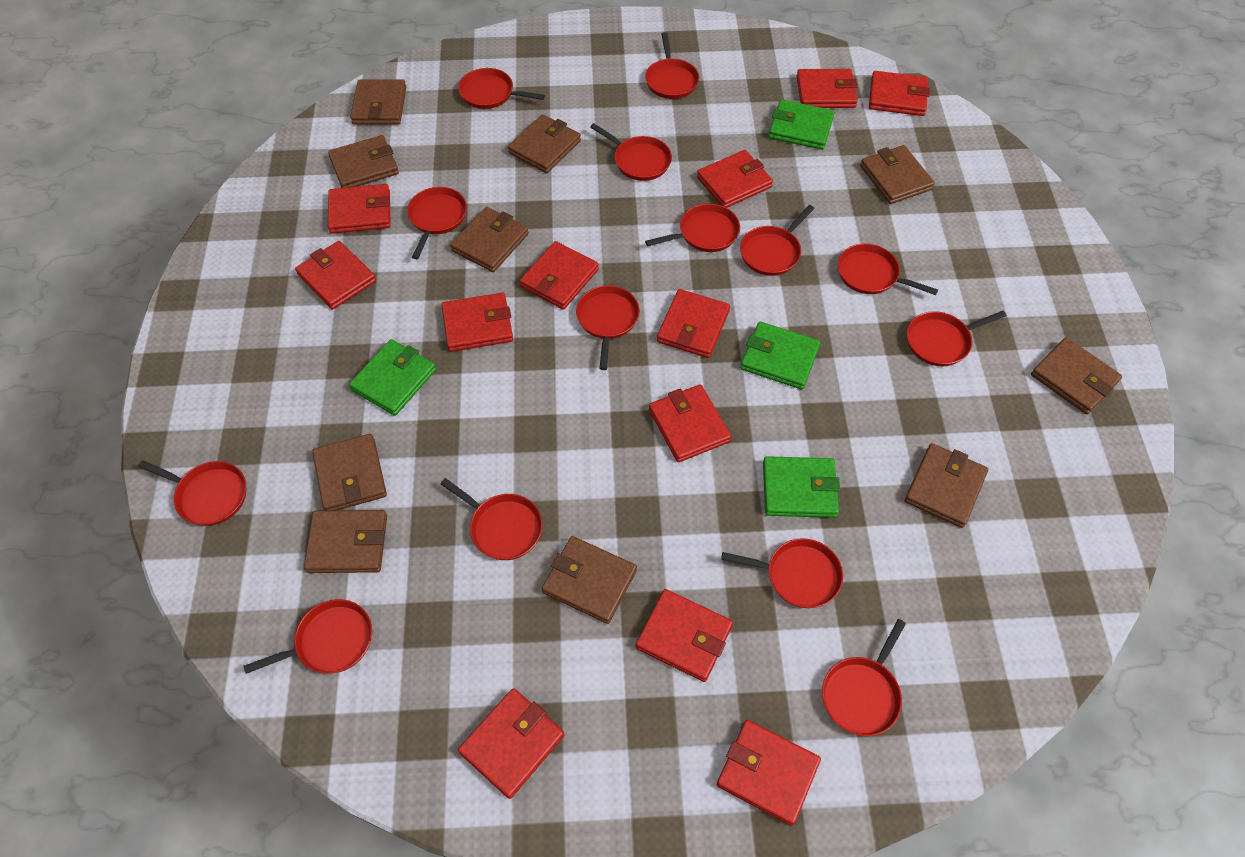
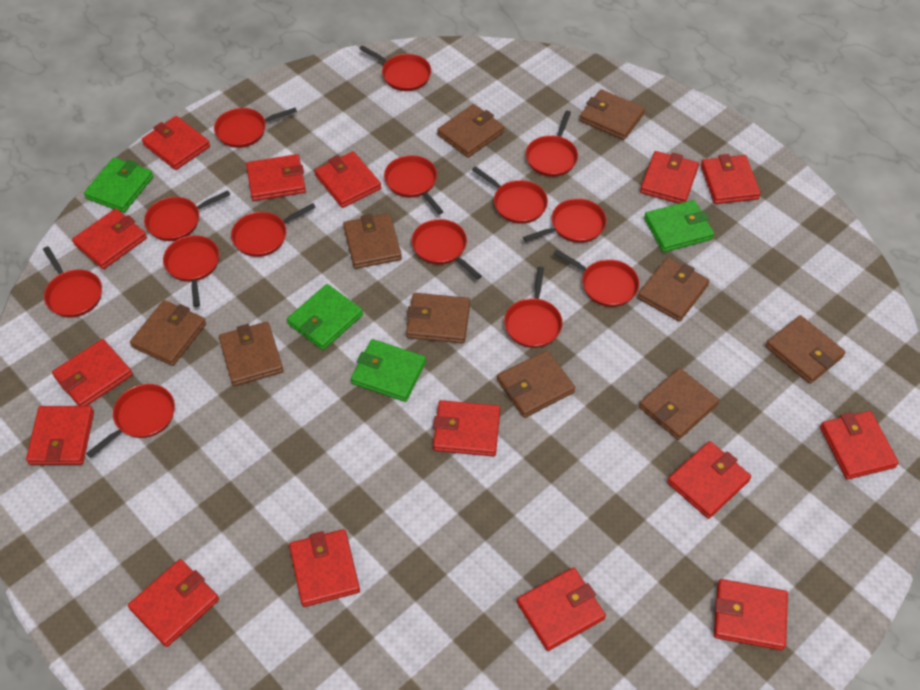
red wallet: 12 -> 15

